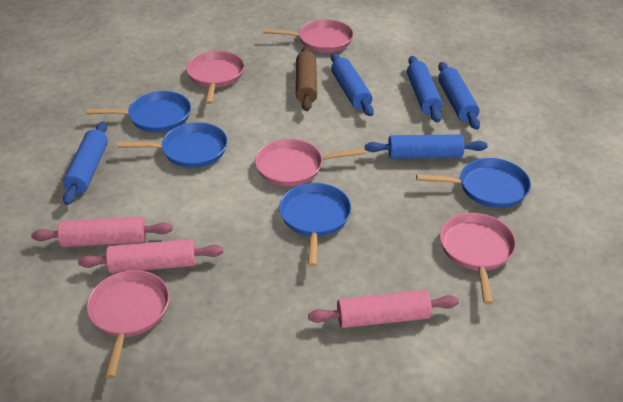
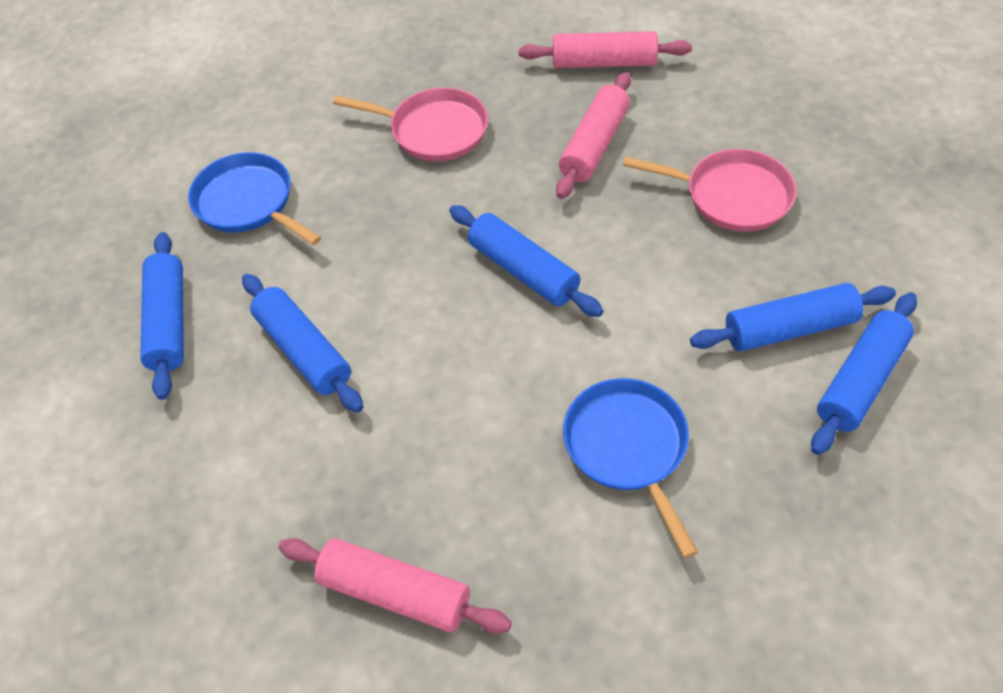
blue pan: 4 -> 2
brown rolling pin: 1 -> 0
pink pan: 5 -> 2

